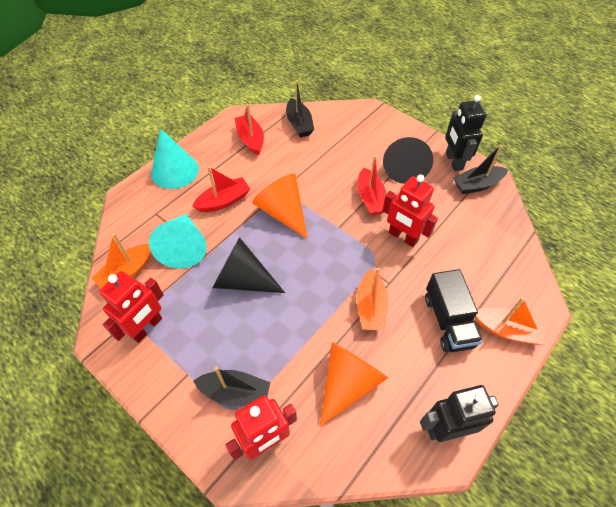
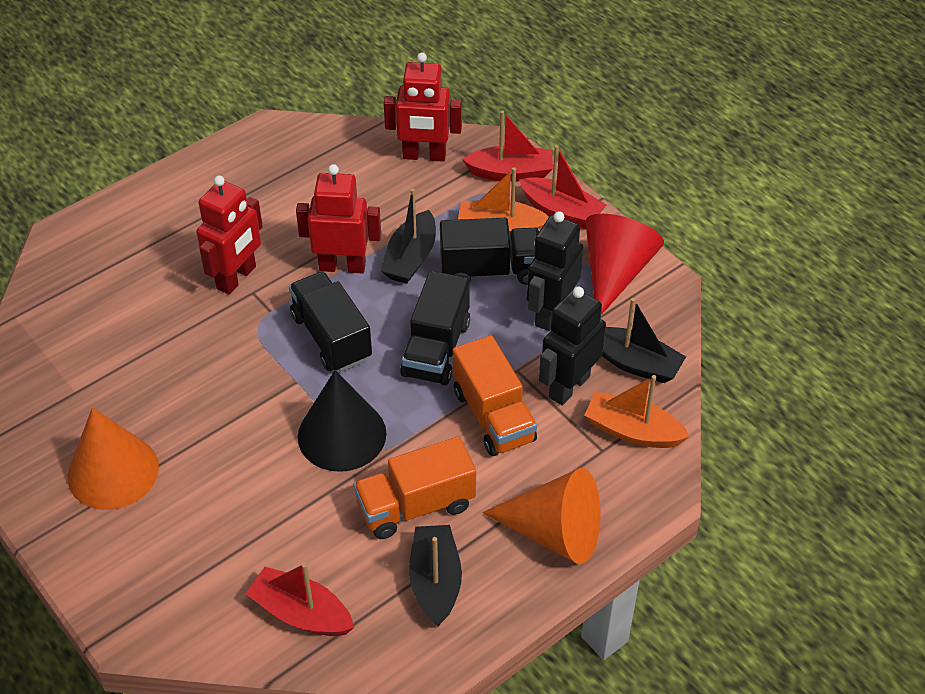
black cone: 2 -> 1
black truck: 1 -> 3
orange boat: 3 -> 2
orange truck: 0 -> 2
red cone: 0 -> 1
turquoise cone: 2 -> 0

